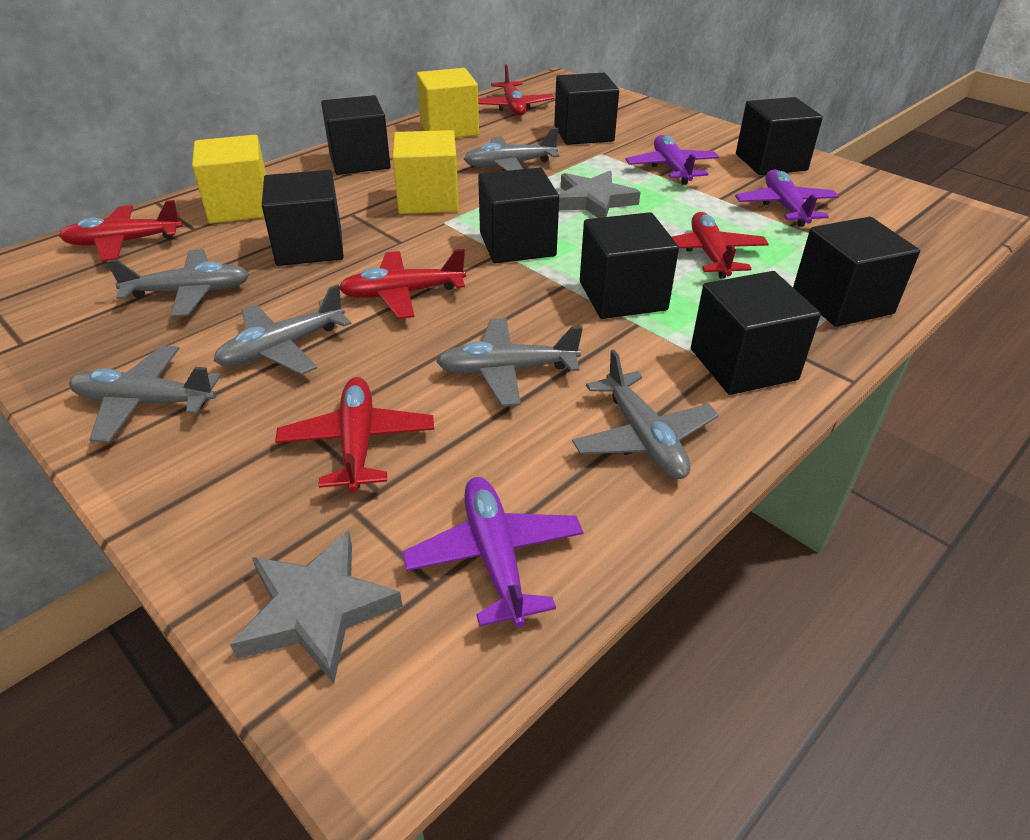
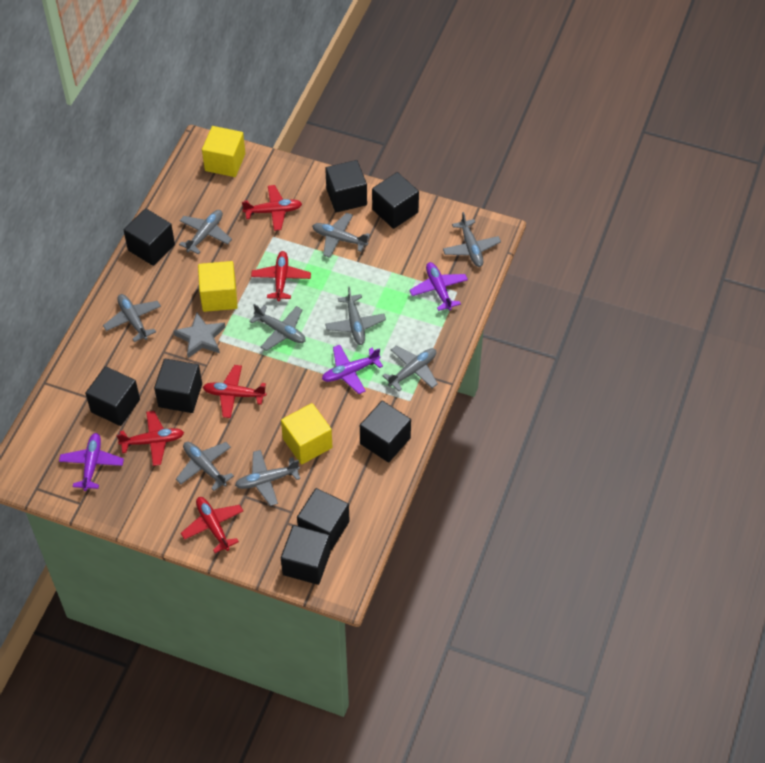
grey plane: 6 -> 9
grey star: 2 -> 1

